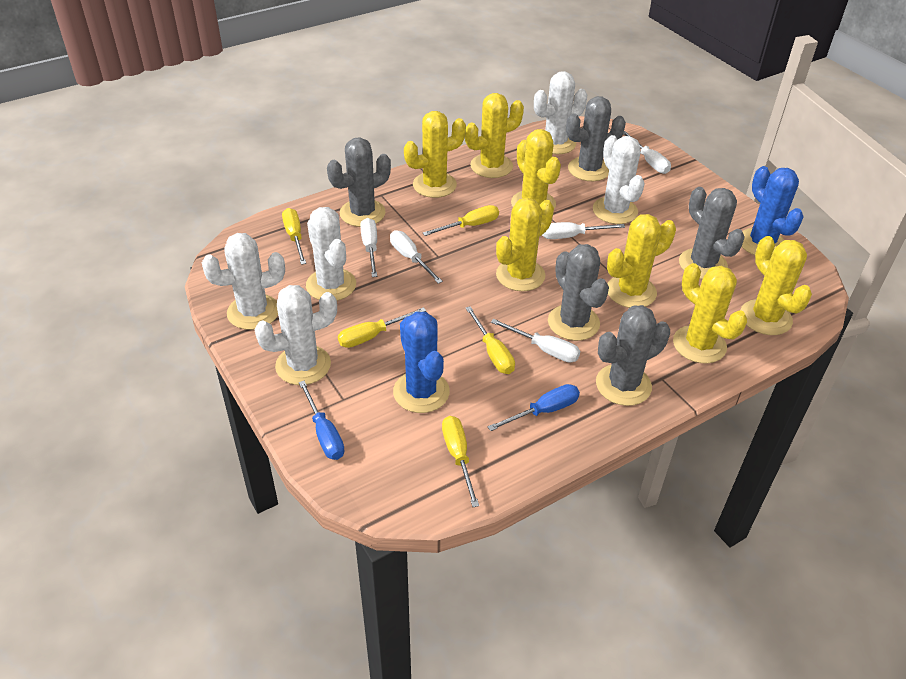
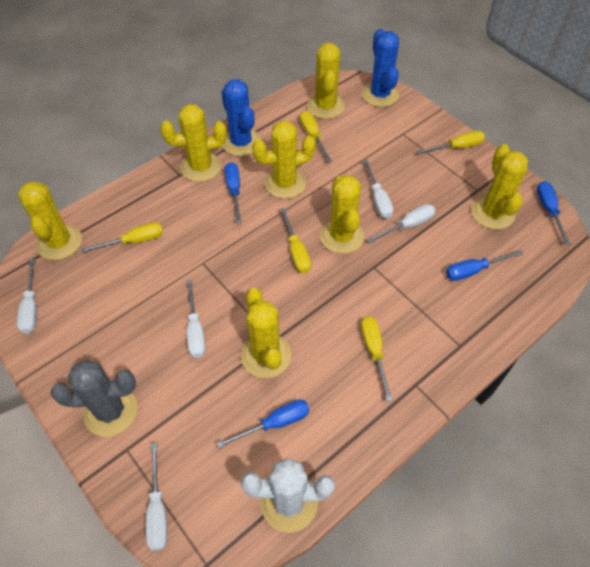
blue screwdriver: 2 -> 4
grey cactus: 5 -> 1
white cactus: 5 -> 1

